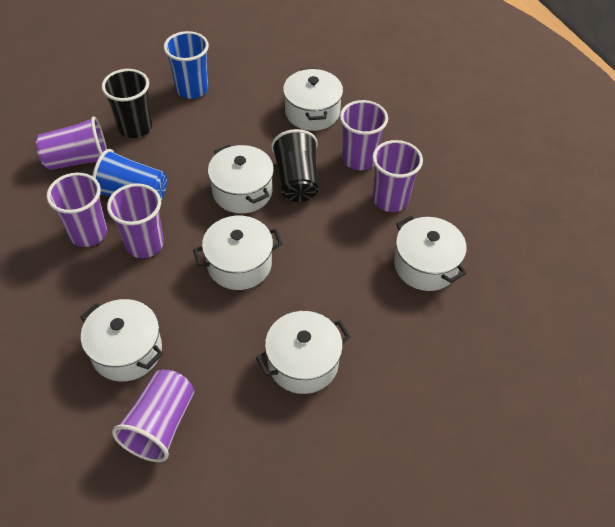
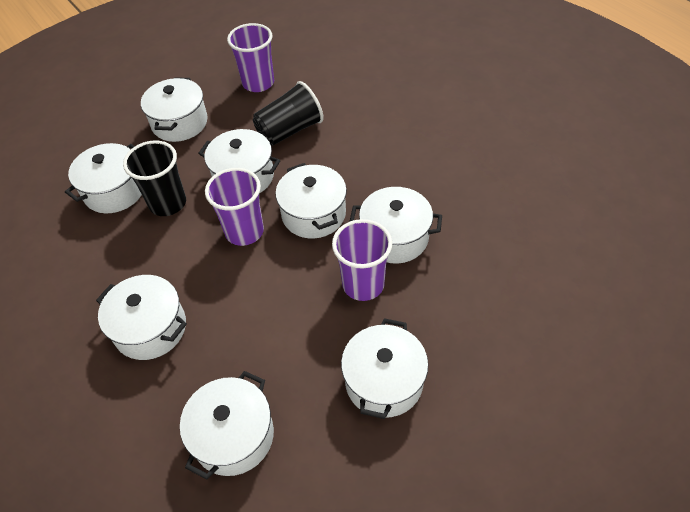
blue cup: 2 -> 0
purple cup: 6 -> 3
white pot: 6 -> 8

